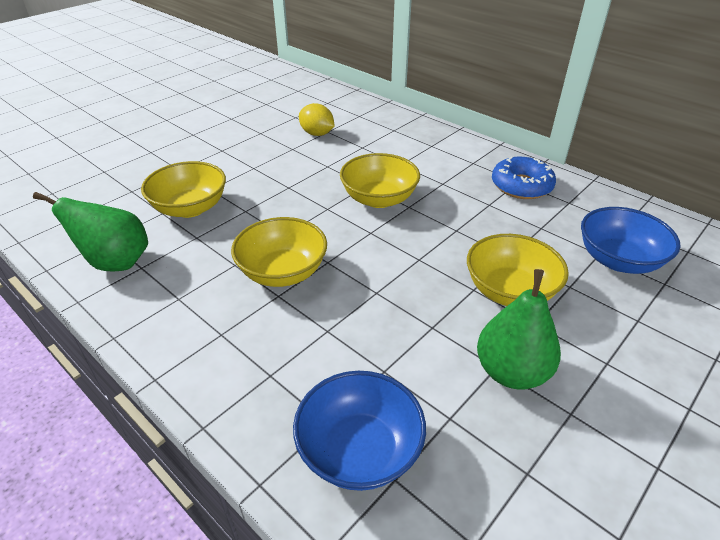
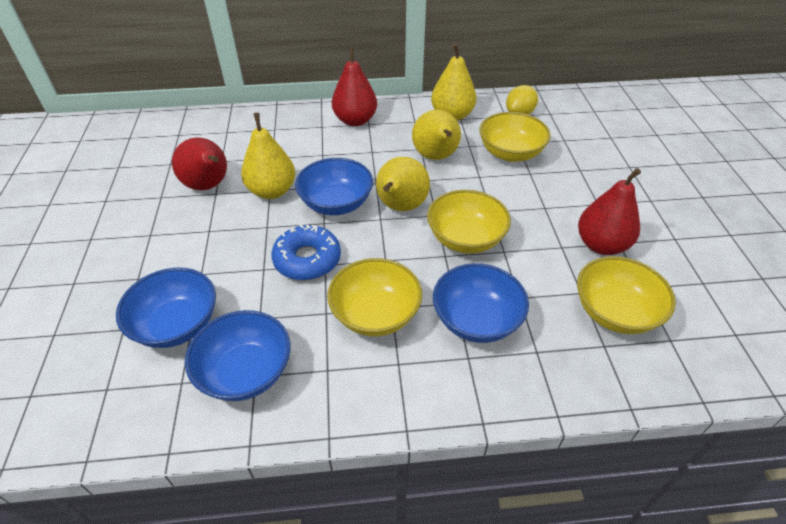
blue bowl: 2 -> 4
green pear: 2 -> 0
red pear: 0 -> 3
yellow pear: 0 -> 4

